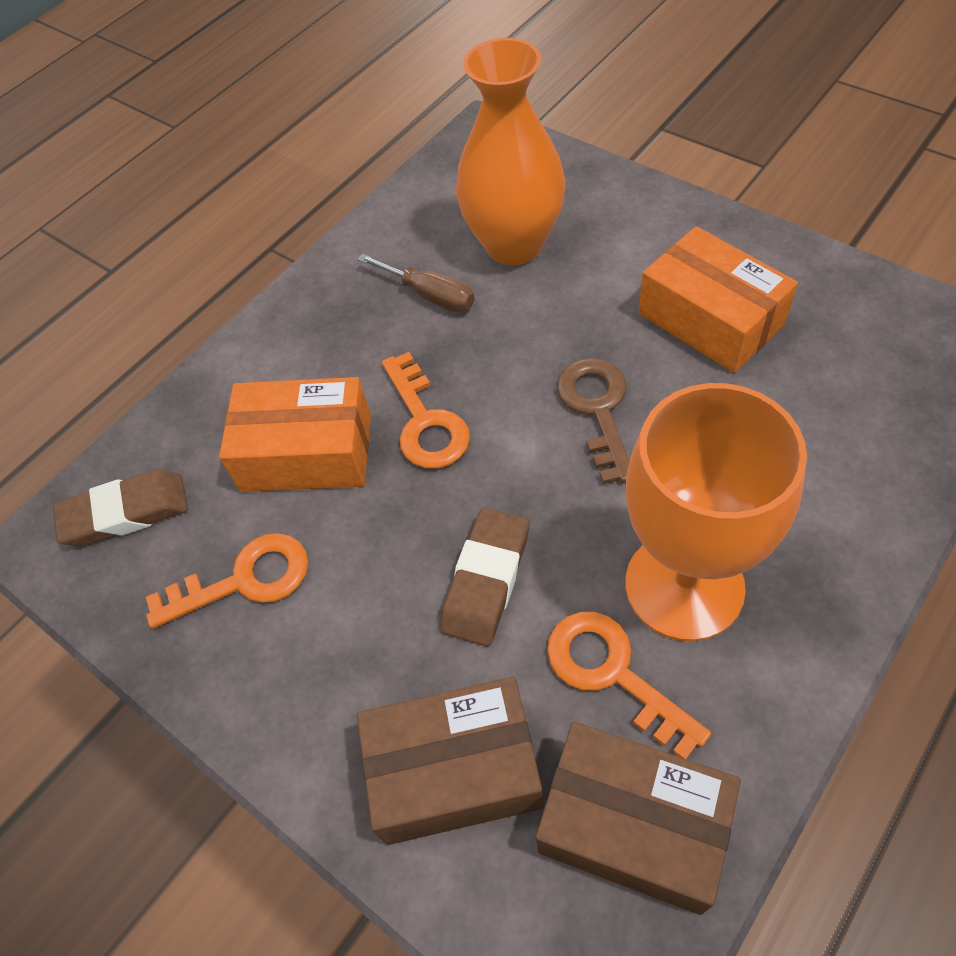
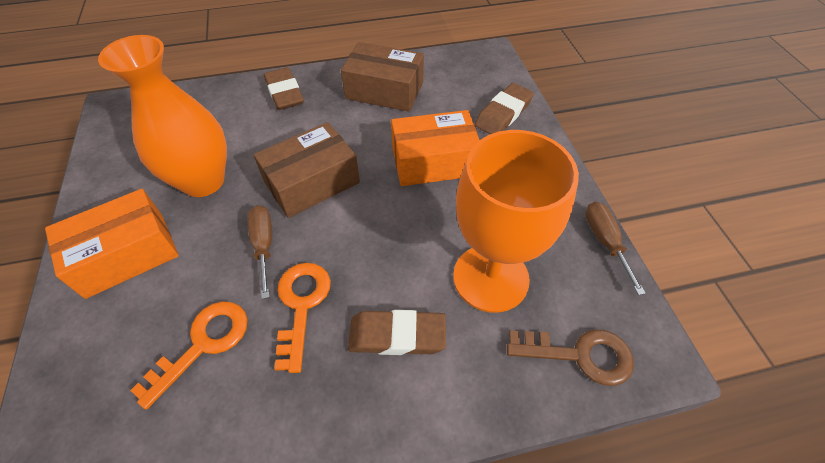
brown eraser: 2 -> 3
brown screwdriver: 1 -> 2
orange key: 3 -> 2

